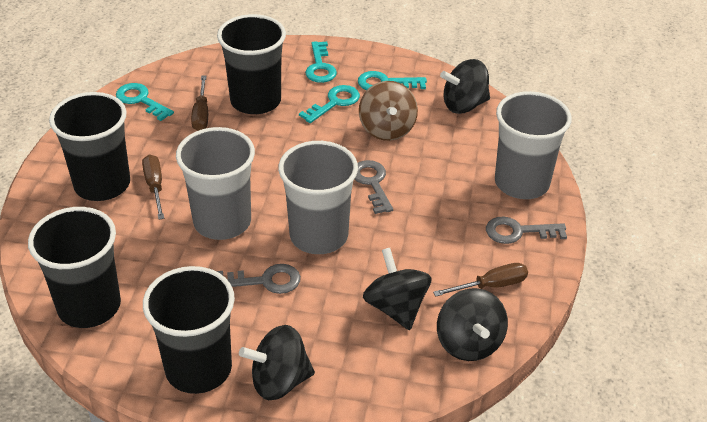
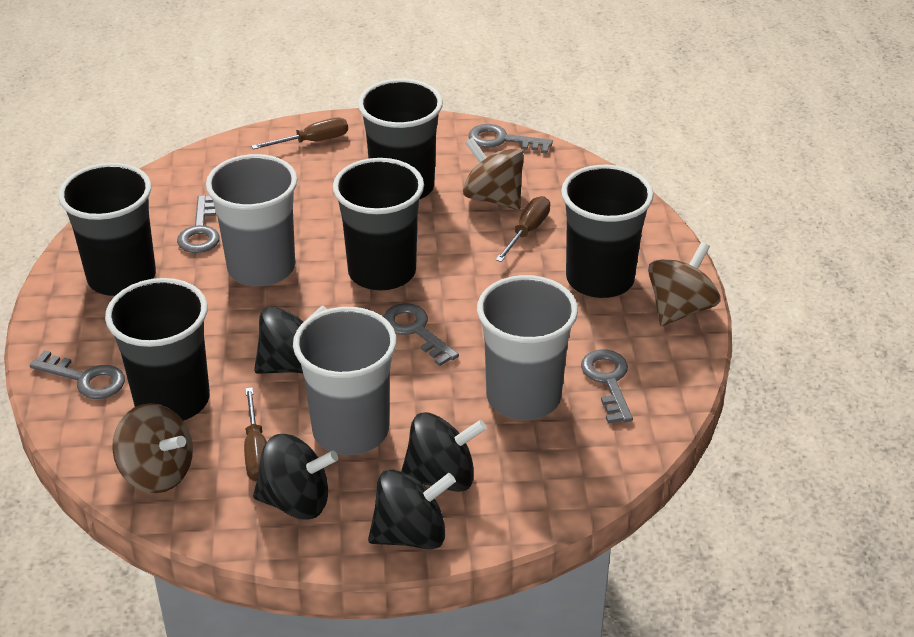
black cup: 4 -> 5
brown spinning top: 1 -> 3
grey key: 3 -> 5
turquoise key: 4 -> 0

